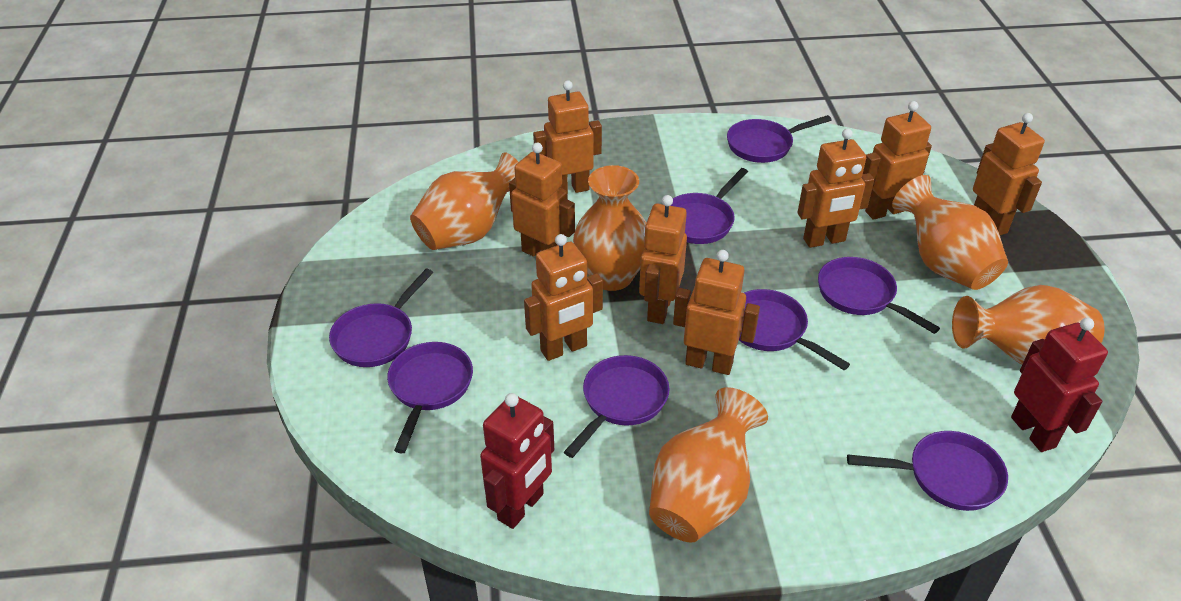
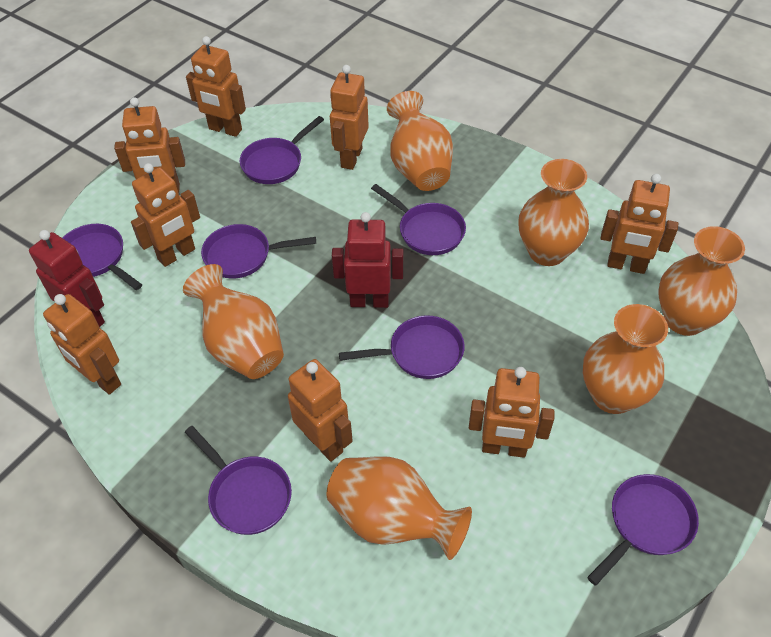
orange vase: 5 -> 6
purple pan: 8 -> 7

